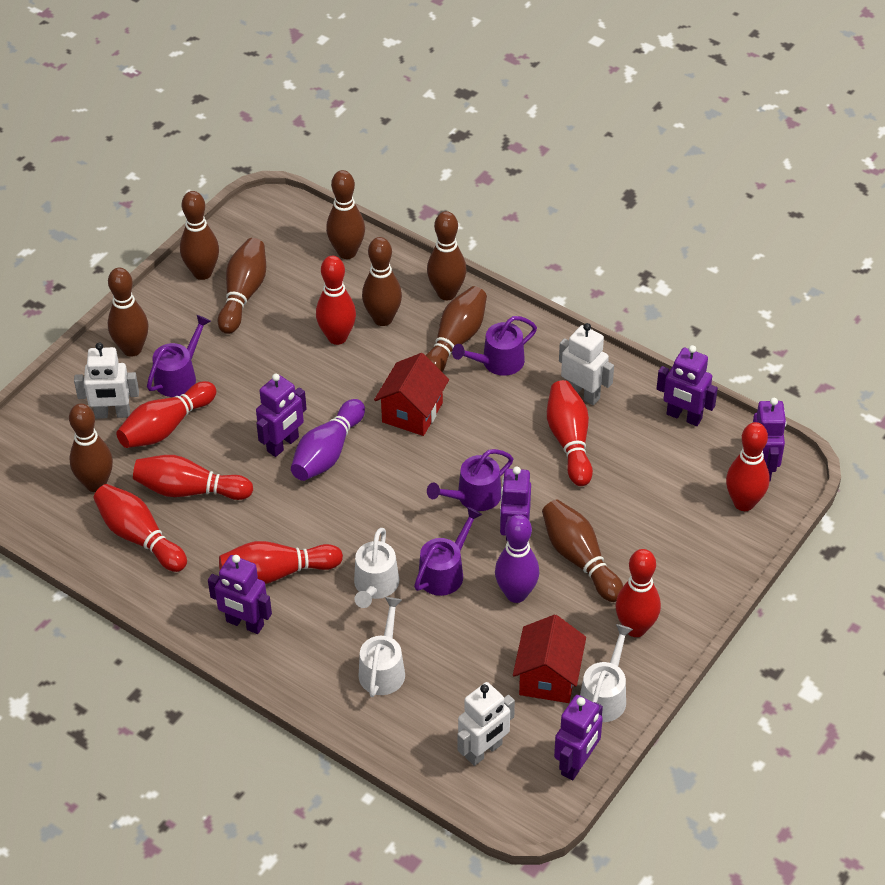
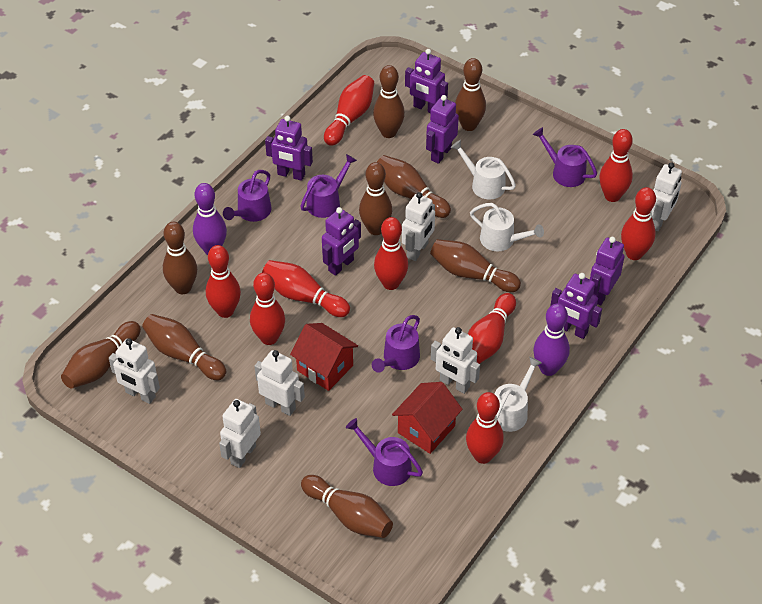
purple watering can: 4 -> 5
red bowling pin: 8 -> 9
white robot: 3 -> 6

